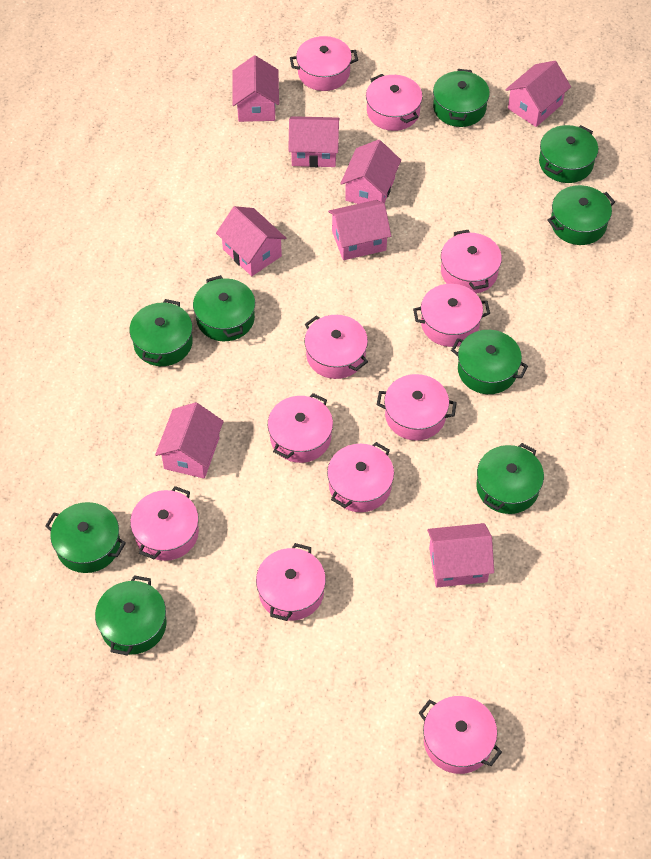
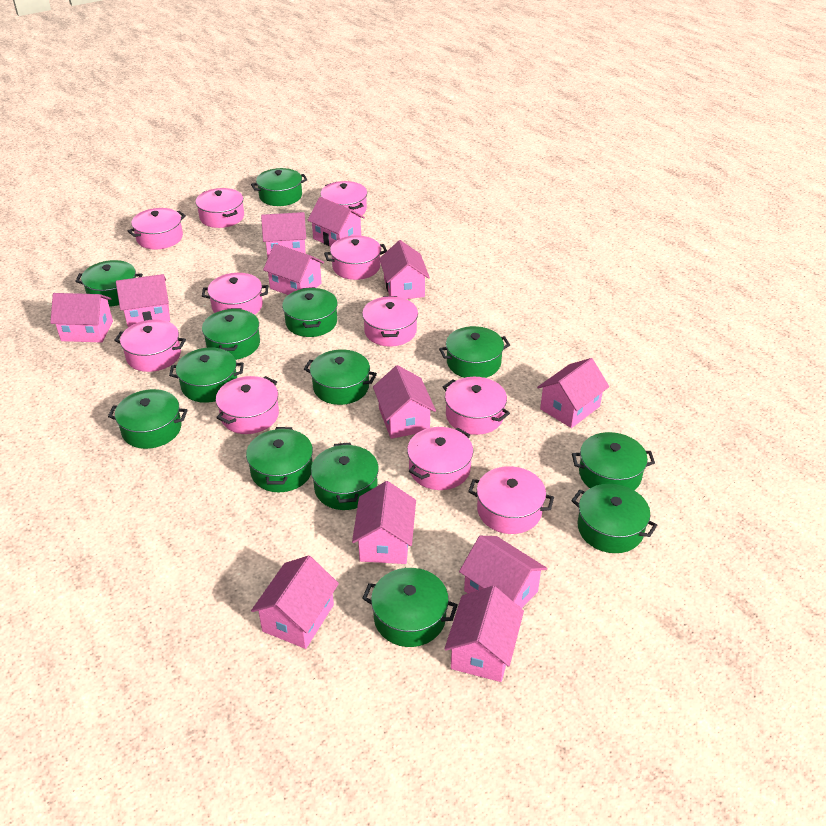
green pot: 9 -> 13
pink house: 8 -> 12

